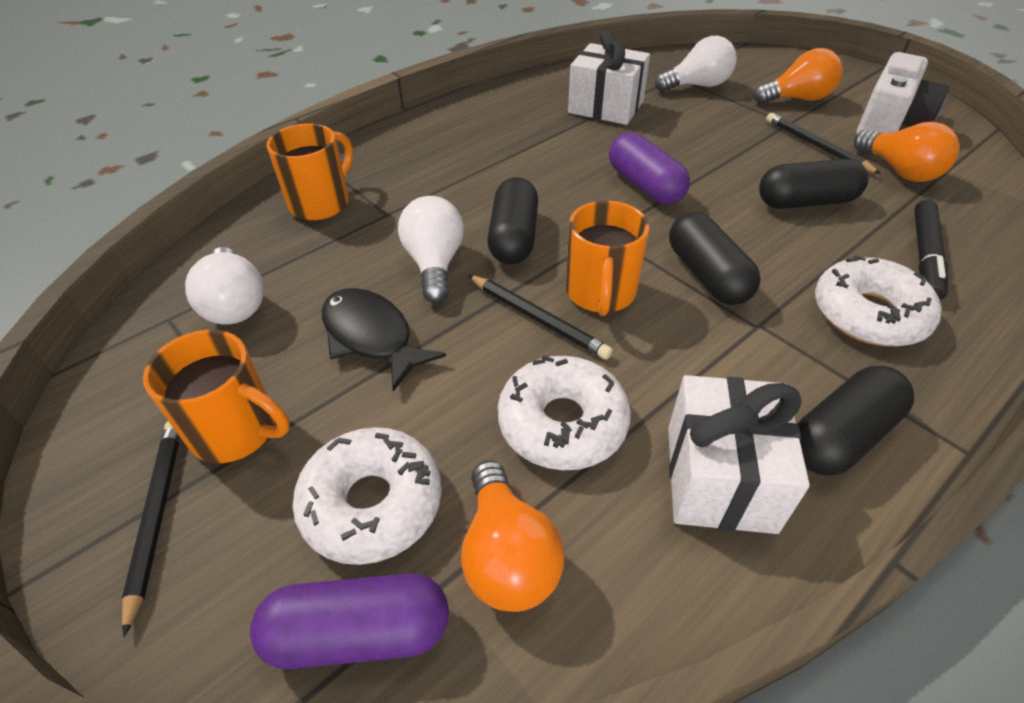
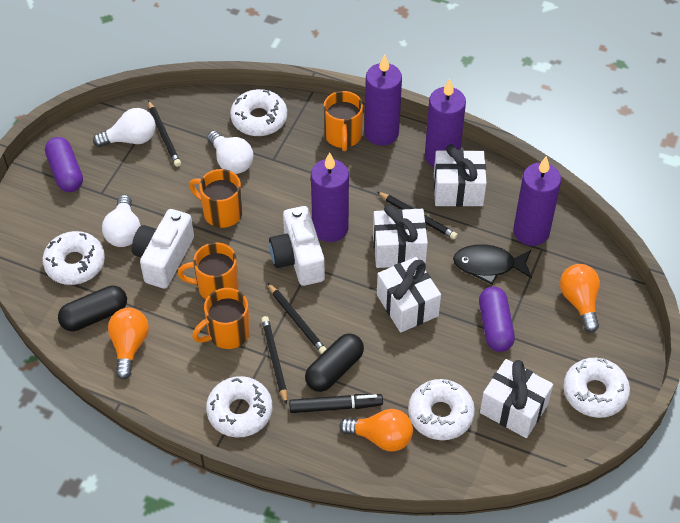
black capsule: 4 -> 2
black pencil: 3 -> 4
orange mug: 3 -> 4
purple candle: 0 -> 4
white camera: 1 -> 2
white donut: 3 -> 5
white gift: 2 -> 4

